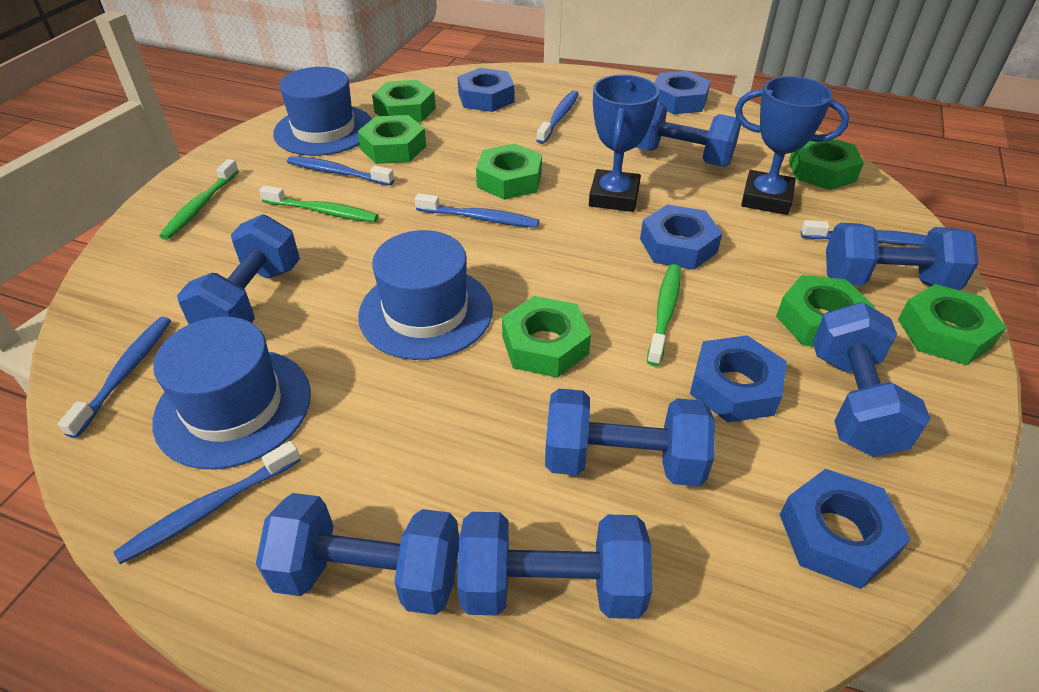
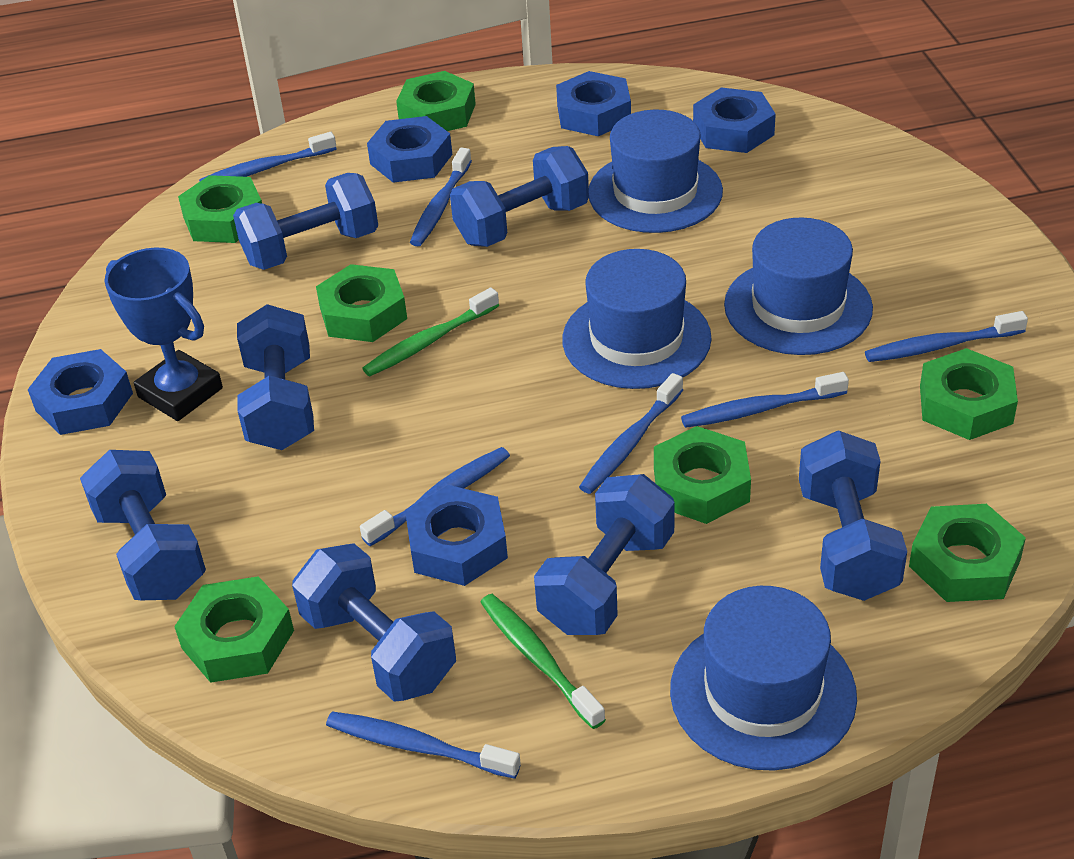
blue hat: 3 -> 4
blue toothbrush: 6 -> 7
blue trophy: 2 -> 1
green toothbrush: 3 -> 2

